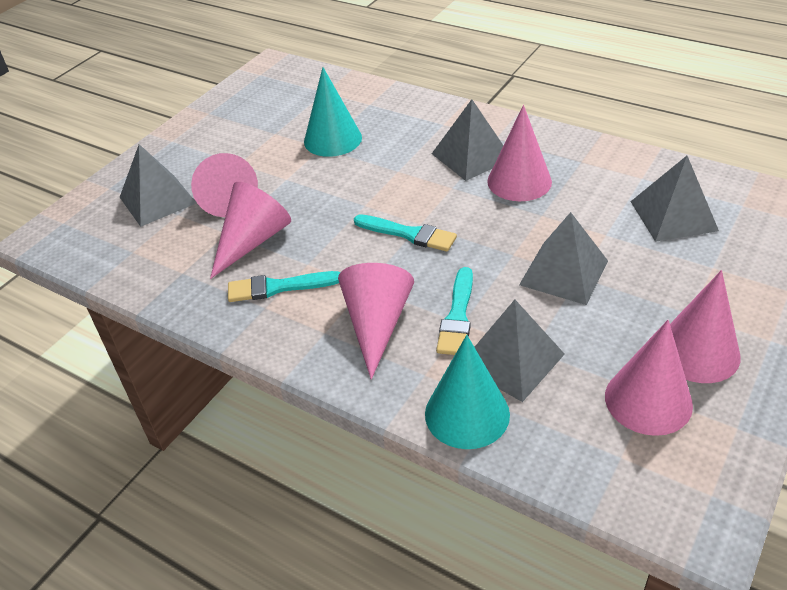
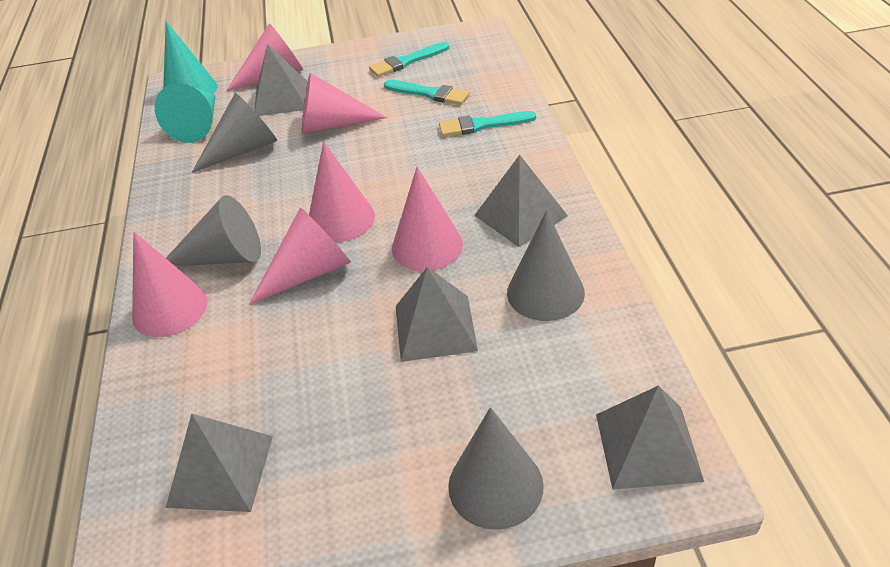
grey cone: 0 -> 4

